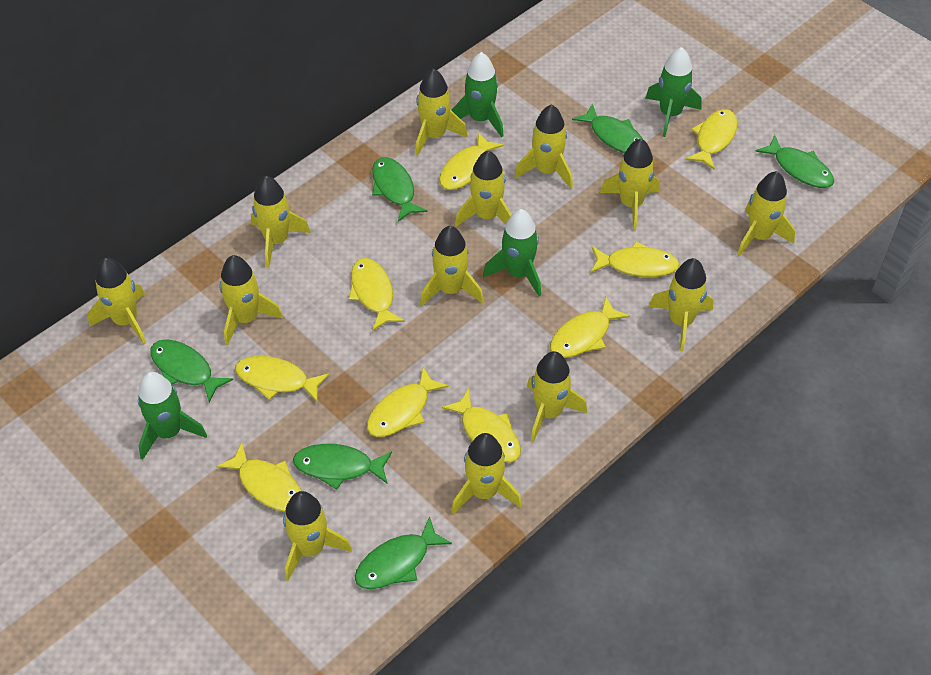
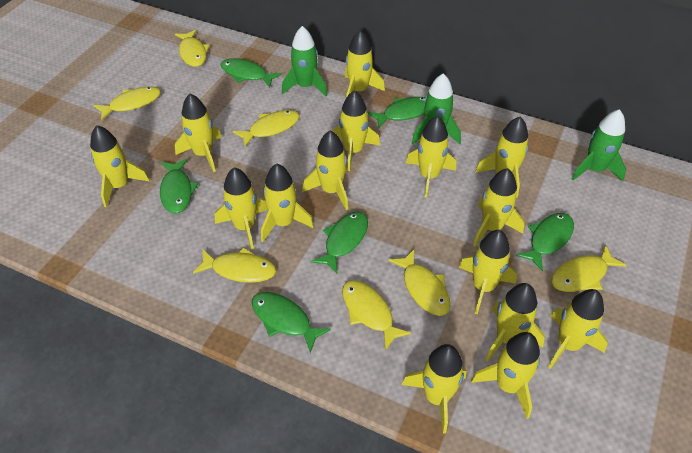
green rocket: 4 -> 3
yellow fish: 9 -> 7
yellow rocket: 13 -> 15

